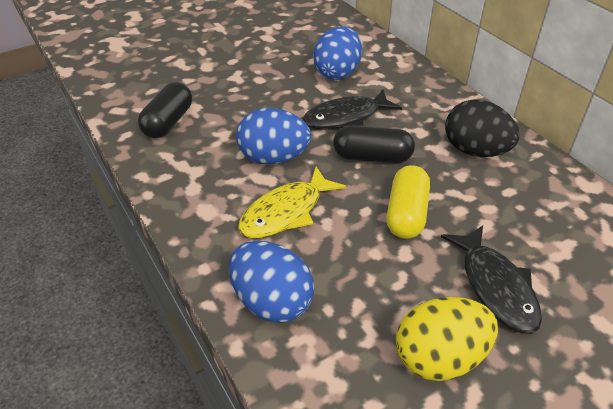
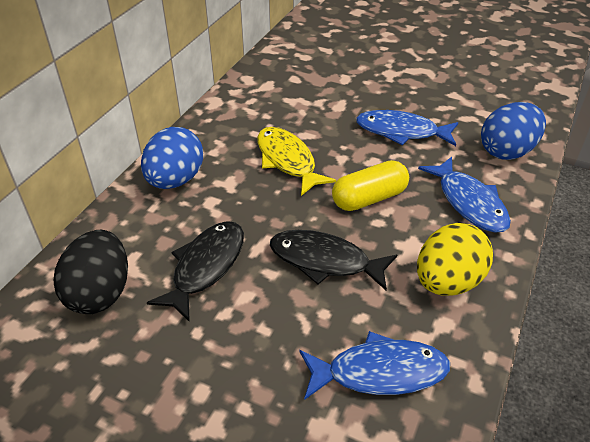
black capsule: 2 -> 0
blue egg: 3 -> 2
blue fish: 0 -> 3

